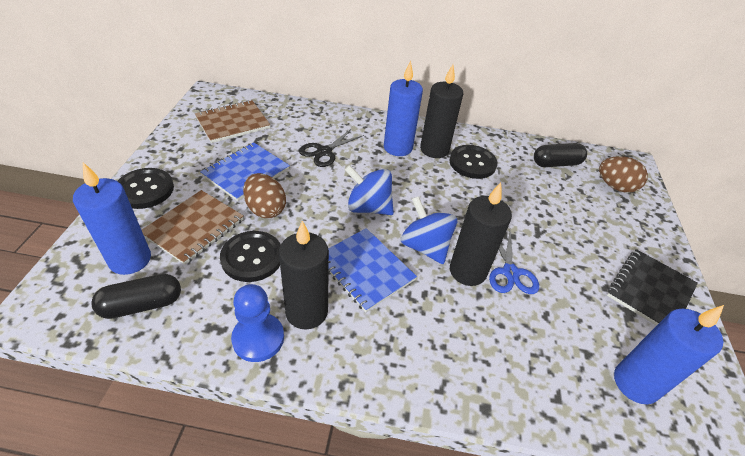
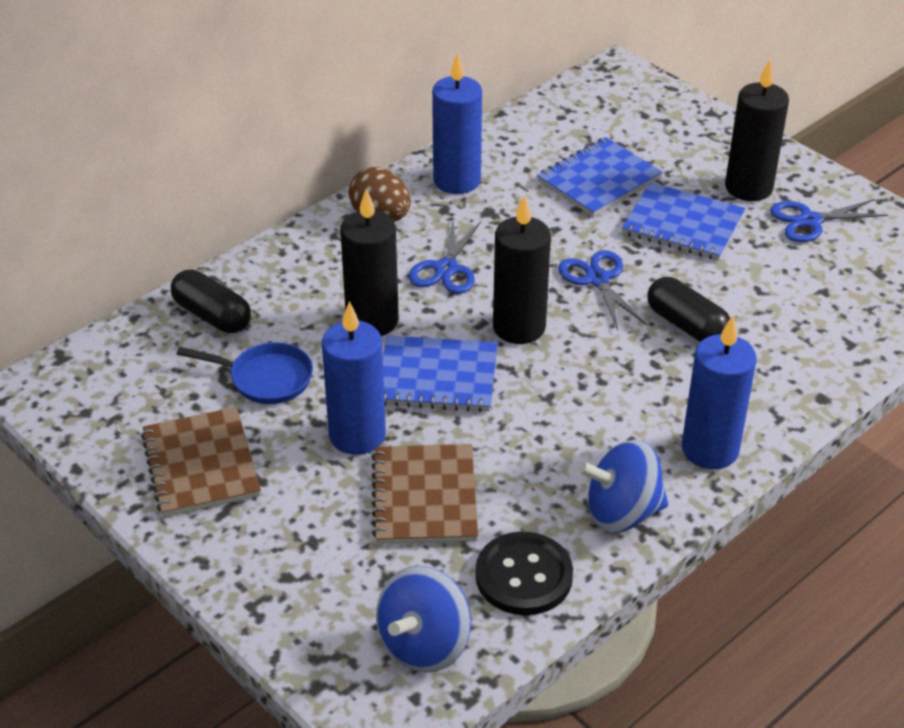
black button: 3 -> 1
black notebook: 1 -> 0
black scissors: 1 -> 0
blue notebook: 2 -> 3
blue pan: 0 -> 1
blue pawn: 1 -> 0
blue scissors: 1 -> 3
brown egg: 2 -> 1

